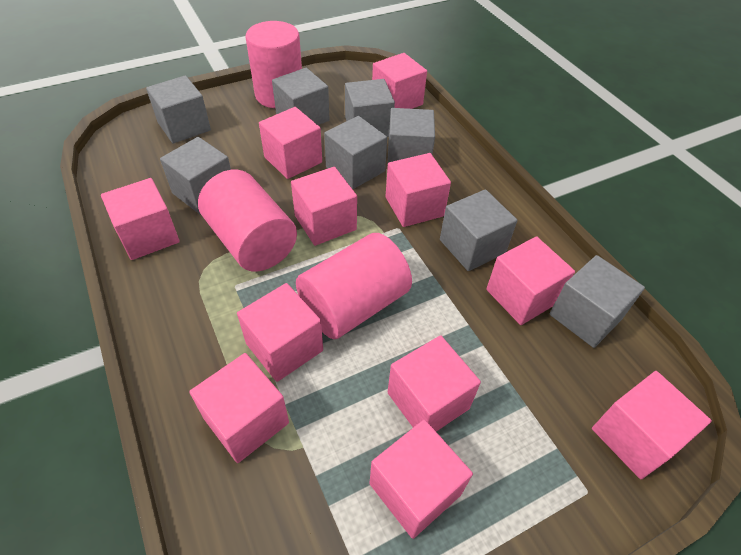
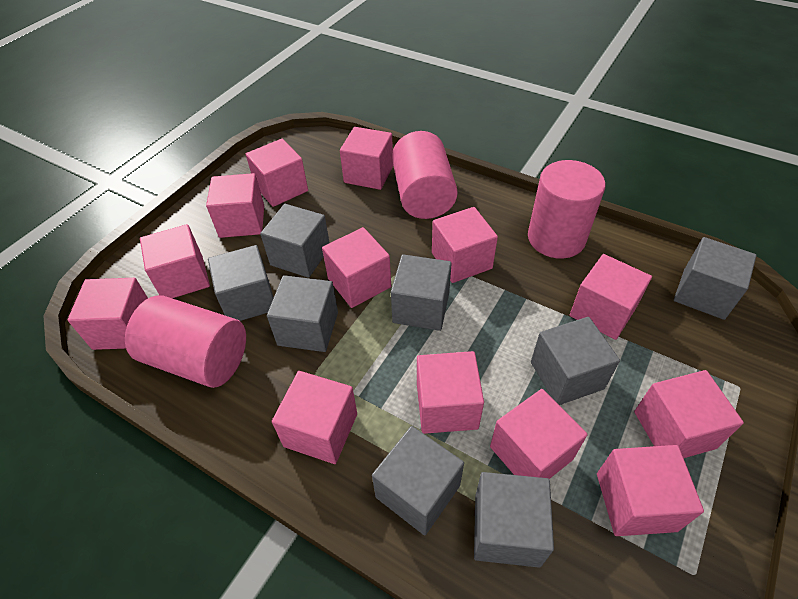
pink cube: 11 -> 13

